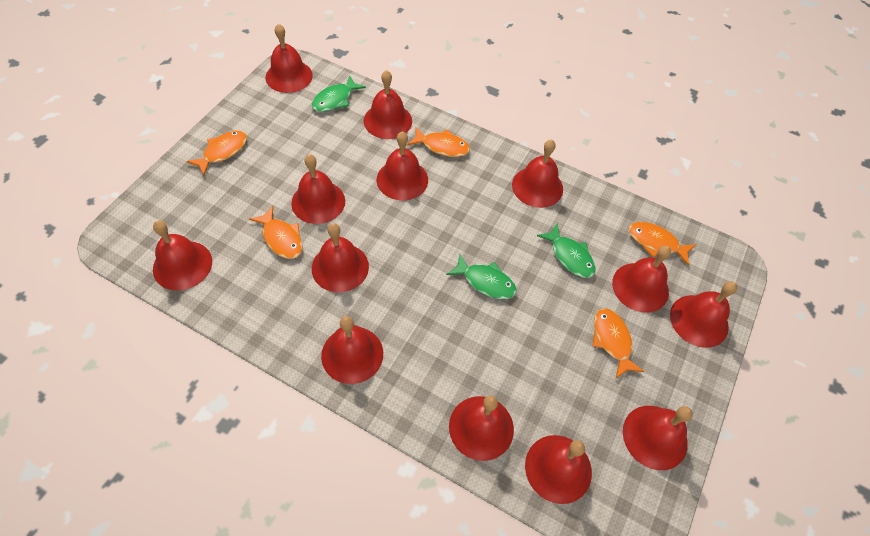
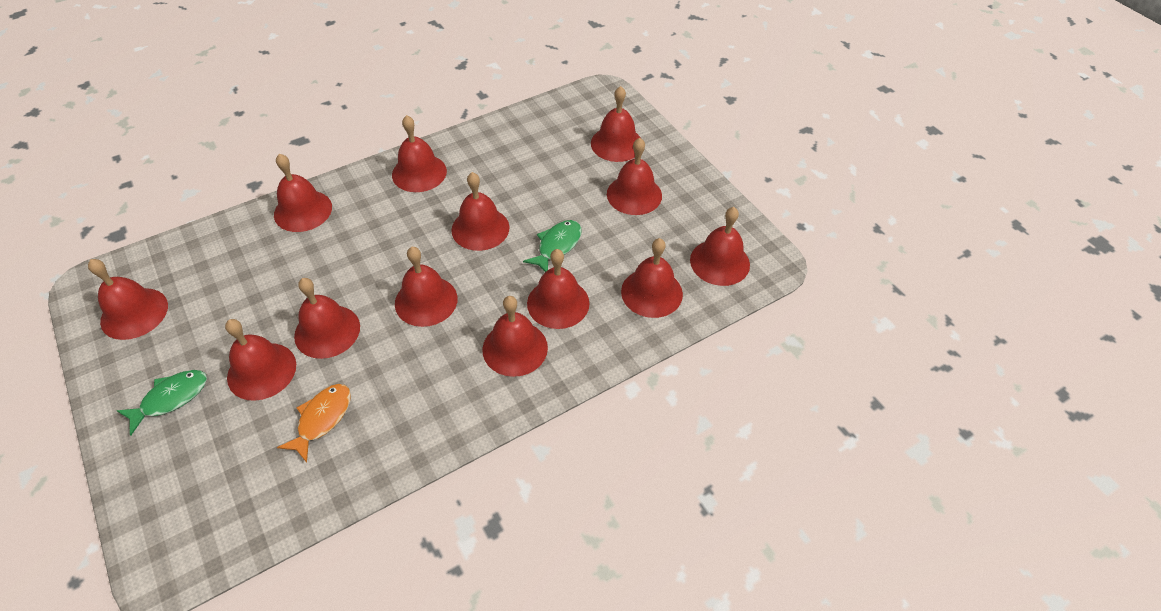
green fish: 3 -> 2
orange fish: 5 -> 1

